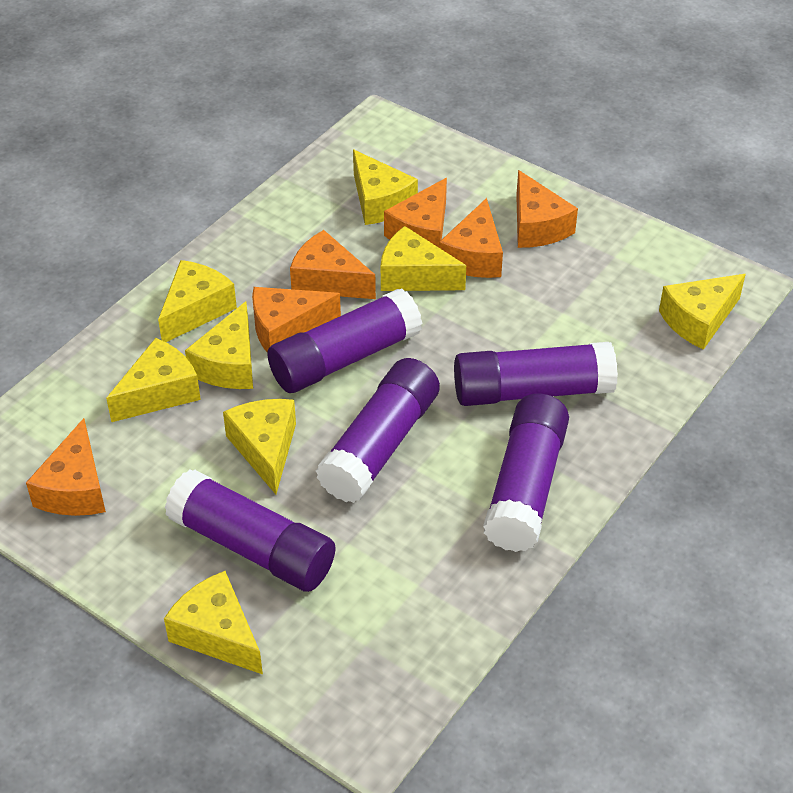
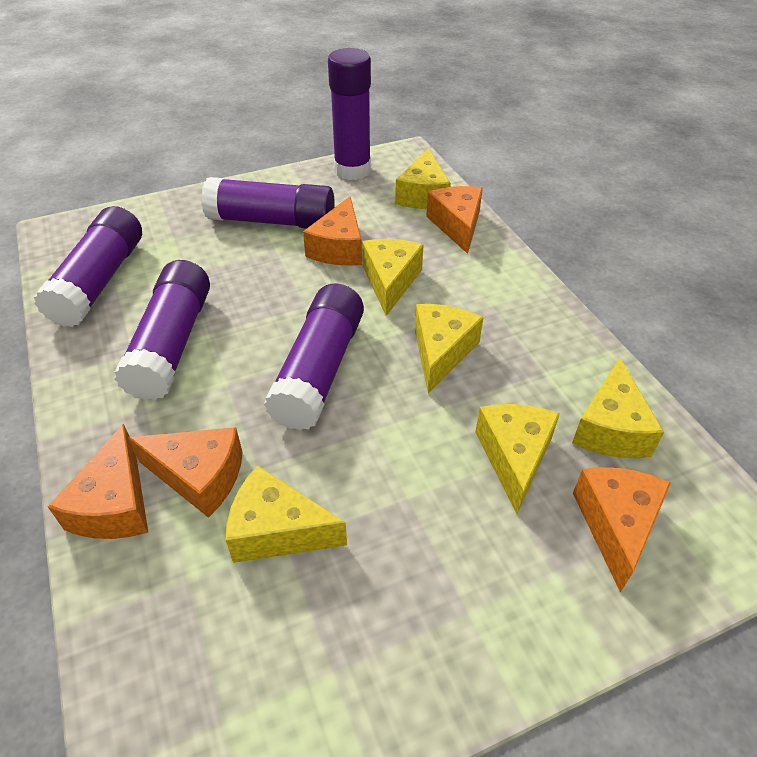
orange cheese: 6 -> 5
yellow cheese: 8 -> 6

